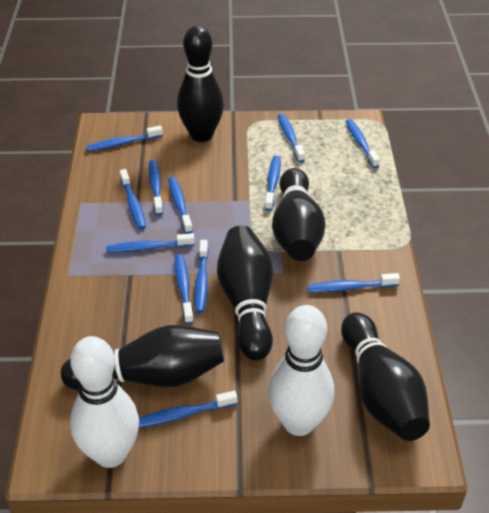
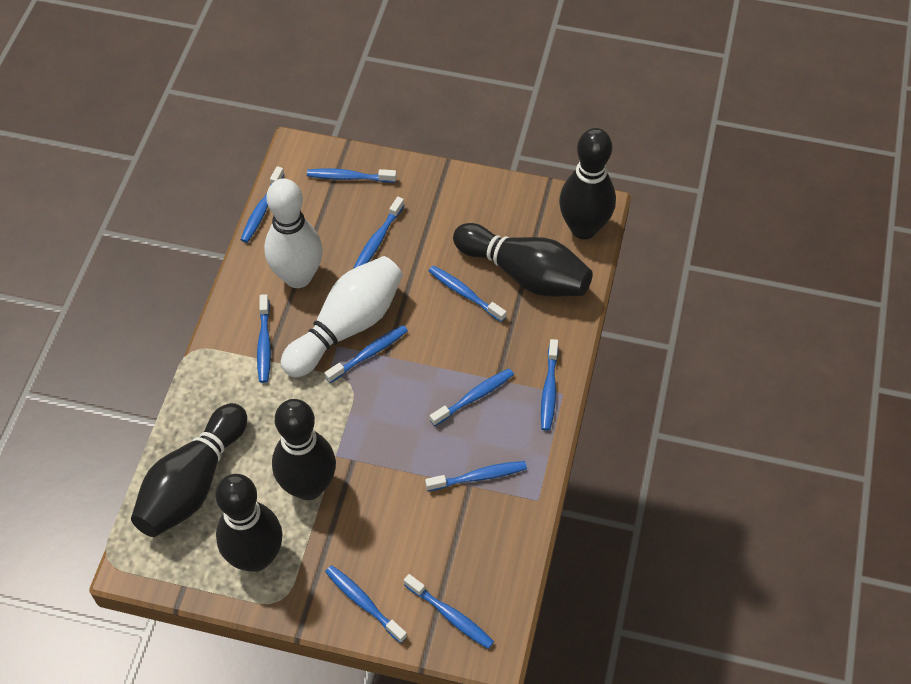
blue toothbrush: 12 -> 11

